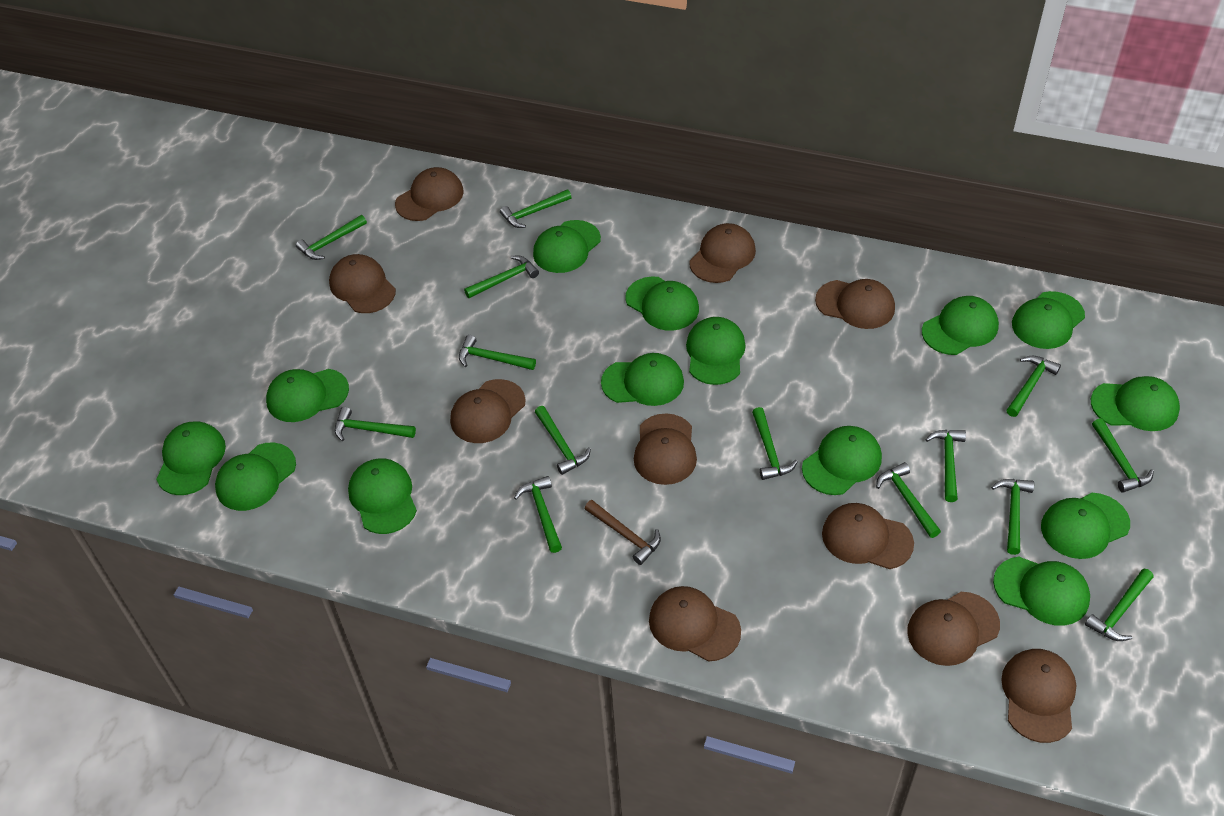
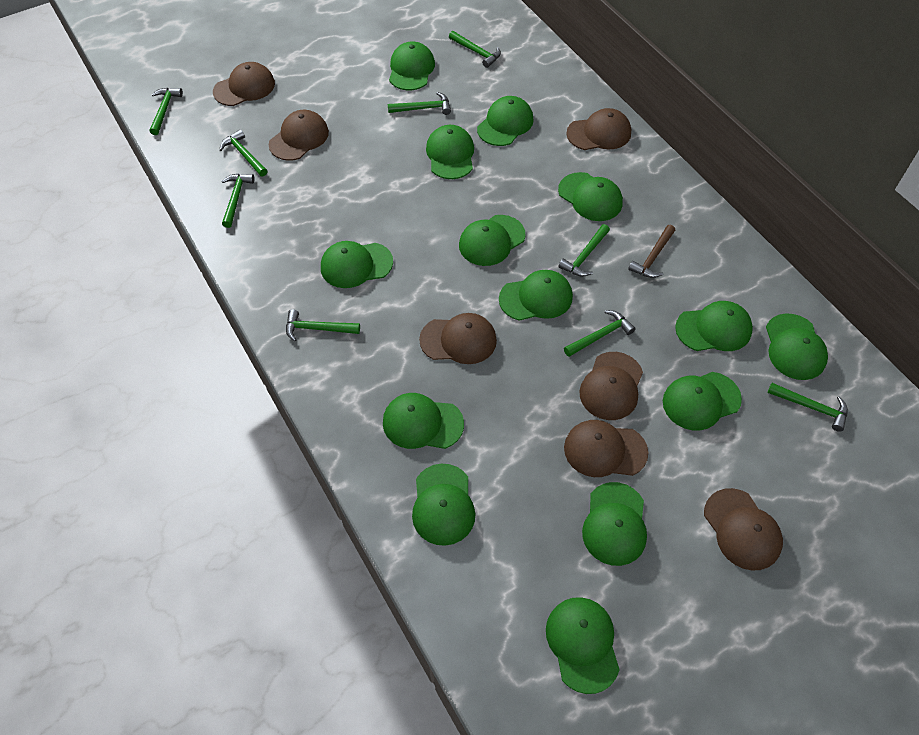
brown cap: 10 -> 7
green hammer: 14 -> 9

